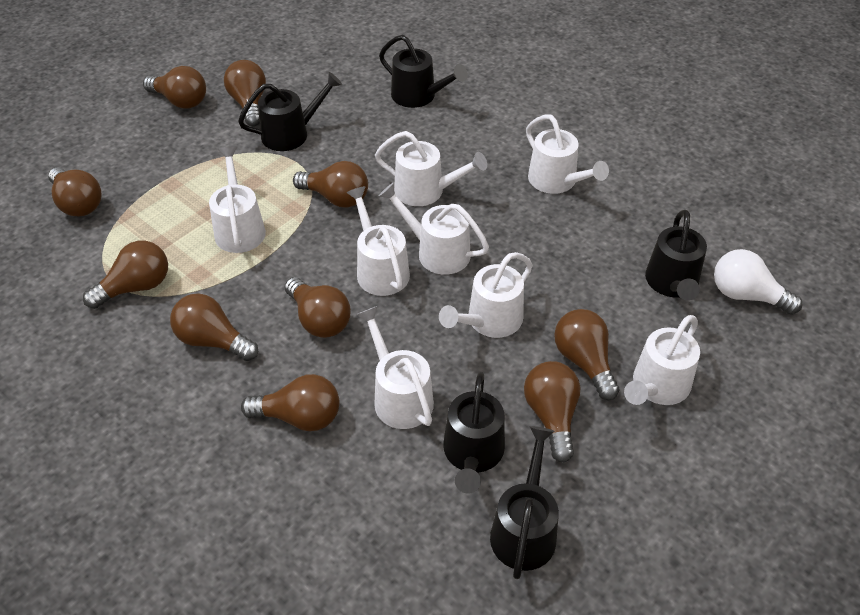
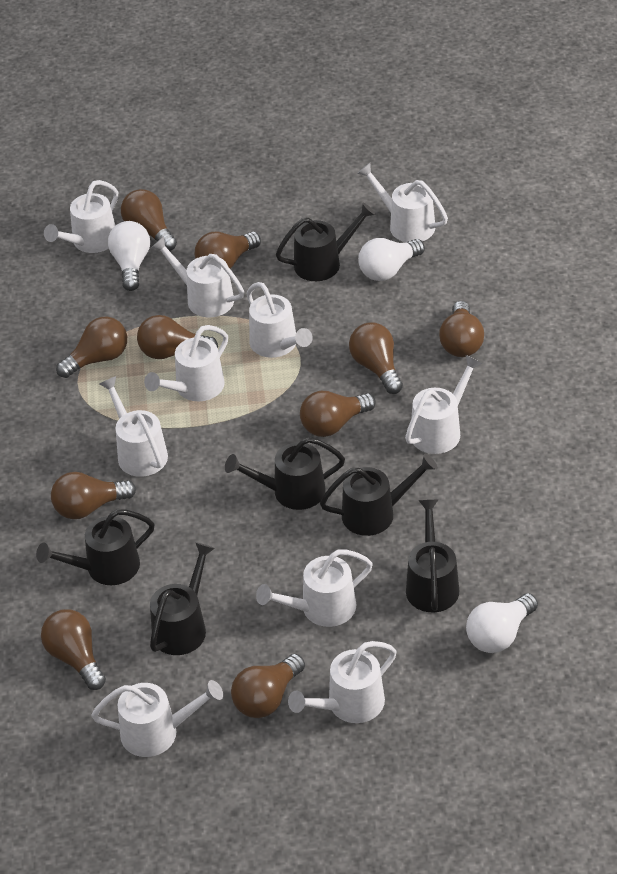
black watering can: 5 -> 6
white light bulb: 1 -> 3
white watering can: 8 -> 10

